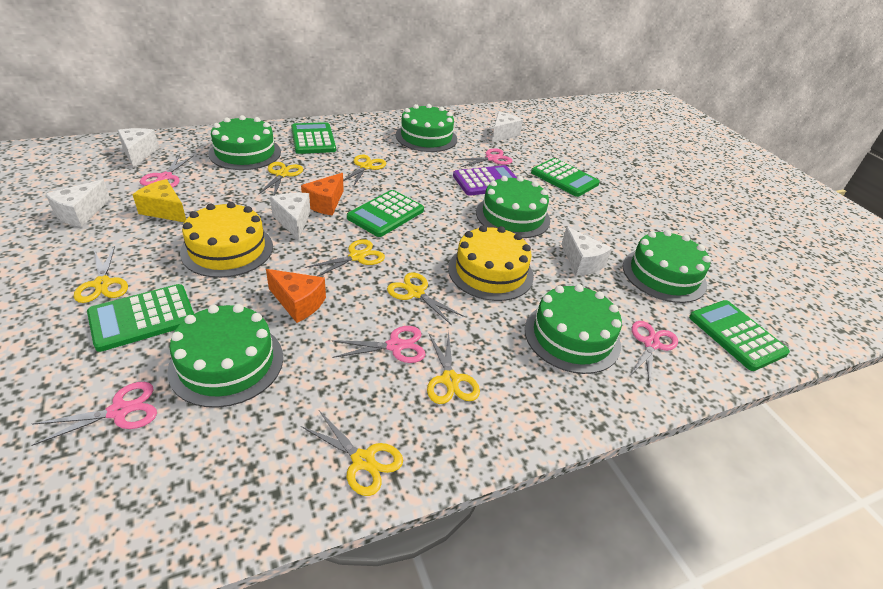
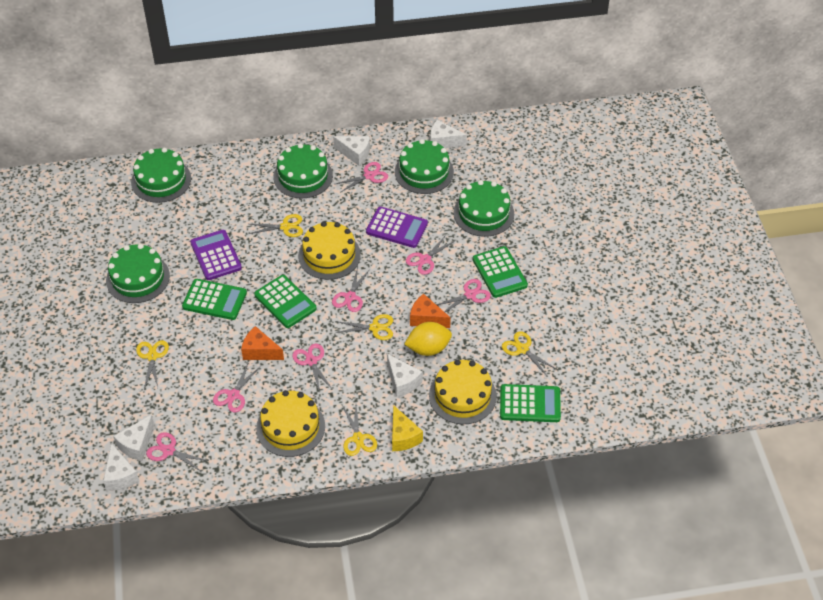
green cake: 6 -> 5
green calculator: 5 -> 4
pink scissors: 5 -> 7
purple calculator: 1 -> 2
yellow cake: 2 -> 3
yellow lemon: 0 -> 1
yellow scissors: 7 -> 5

